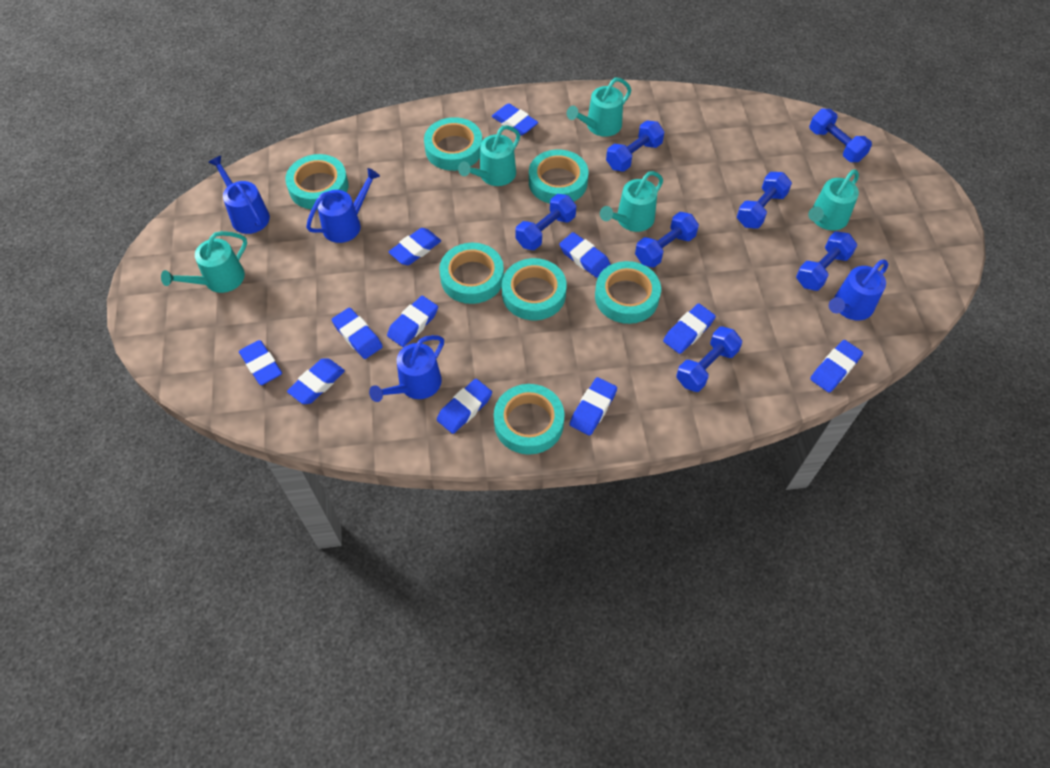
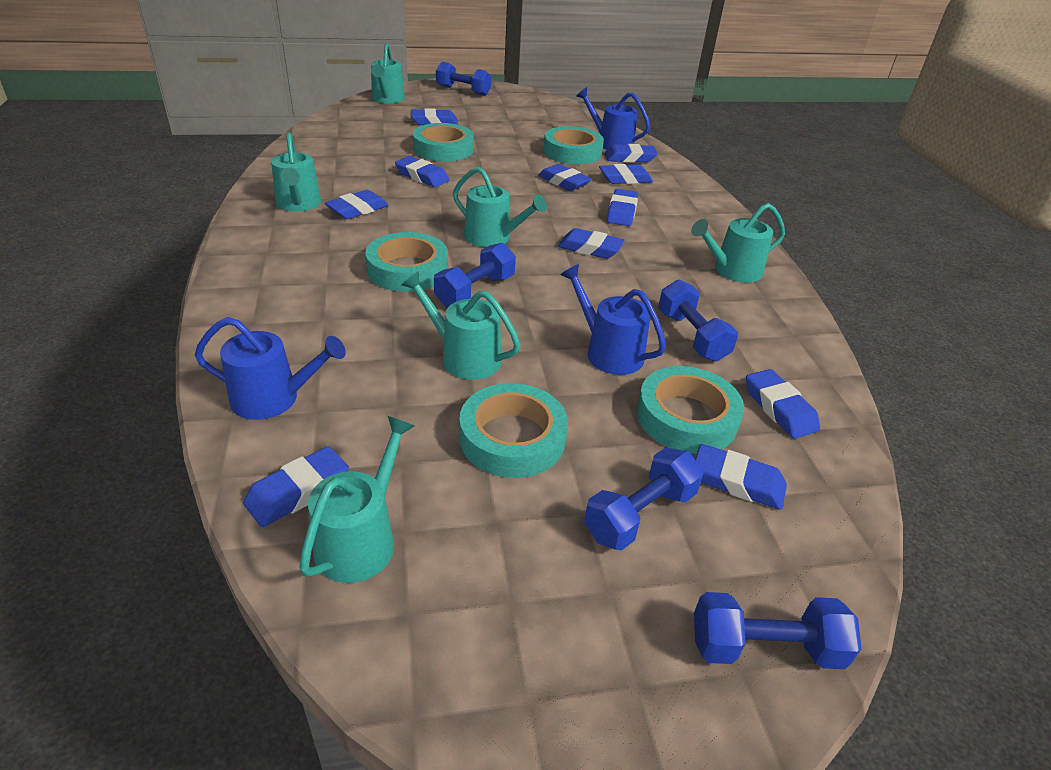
blue dumbbell: 7 -> 5
blue watering can: 4 -> 3
turquoise tape: 7 -> 5
turquoise watering can: 5 -> 6

